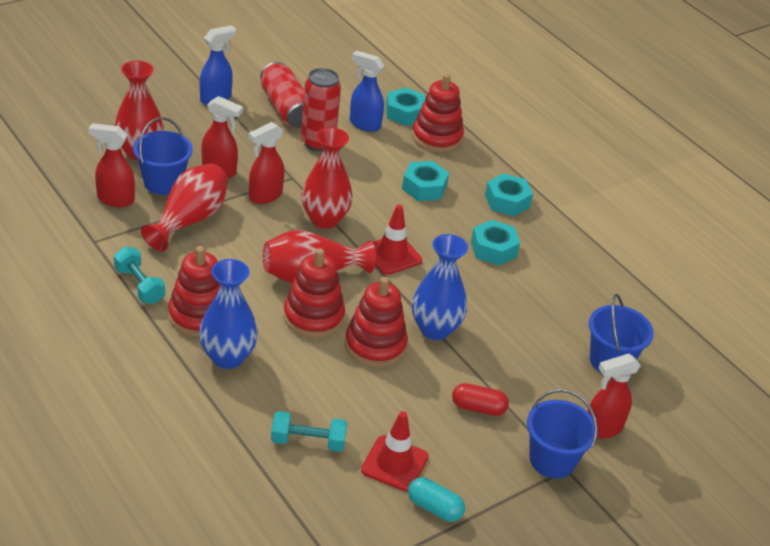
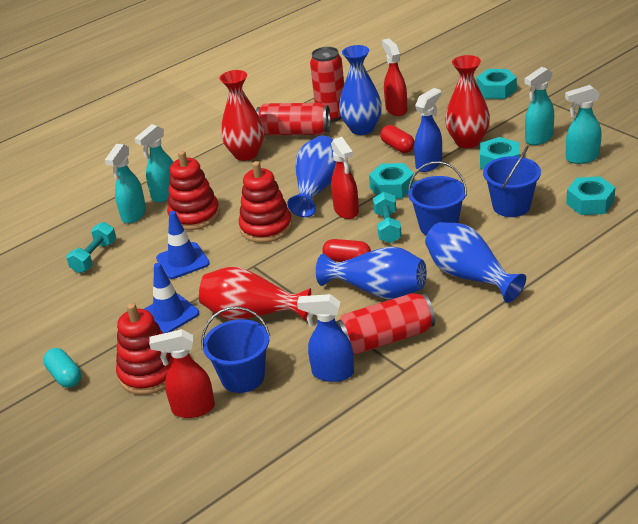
blue traffic cone: 0 -> 2
blue vase: 2 -> 4
red can: 2 -> 3
red capsule: 1 -> 2
red spray bottle: 4 -> 3
red stacking toy: 4 -> 3
red traffic cone: 2 -> 0
red vase: 4 -> 3
turquoise spray bottle: 0 -> 4

